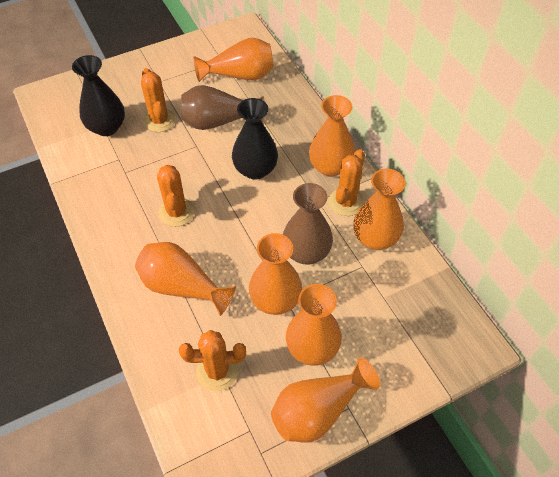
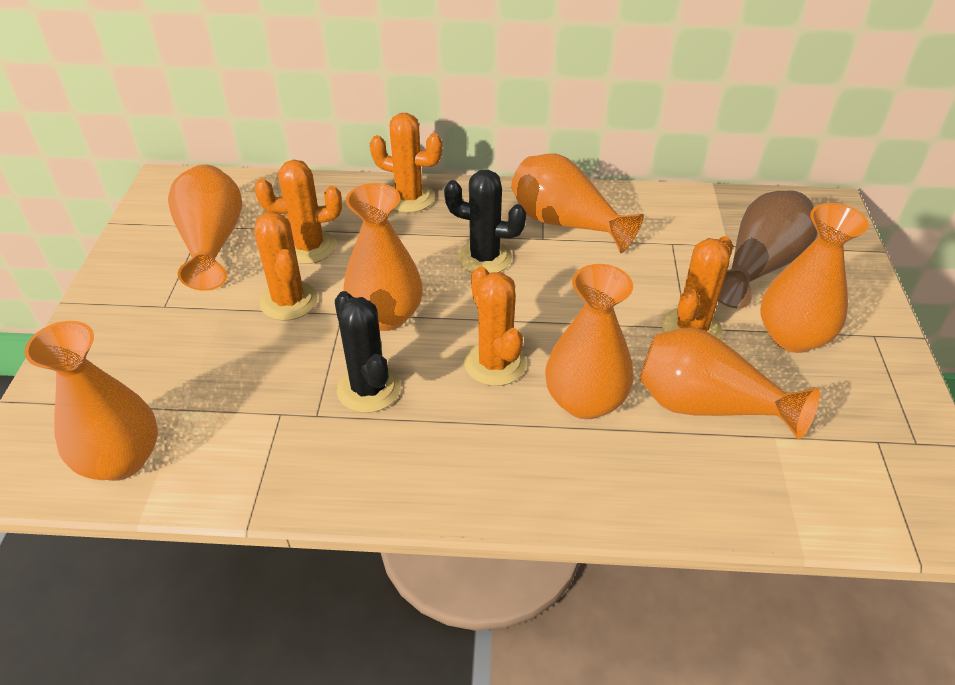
black cactus: 0 -> 2
black vase: 2 -> 0
brown vase: 2 -> 1
orange cactus: 4 -> 5

